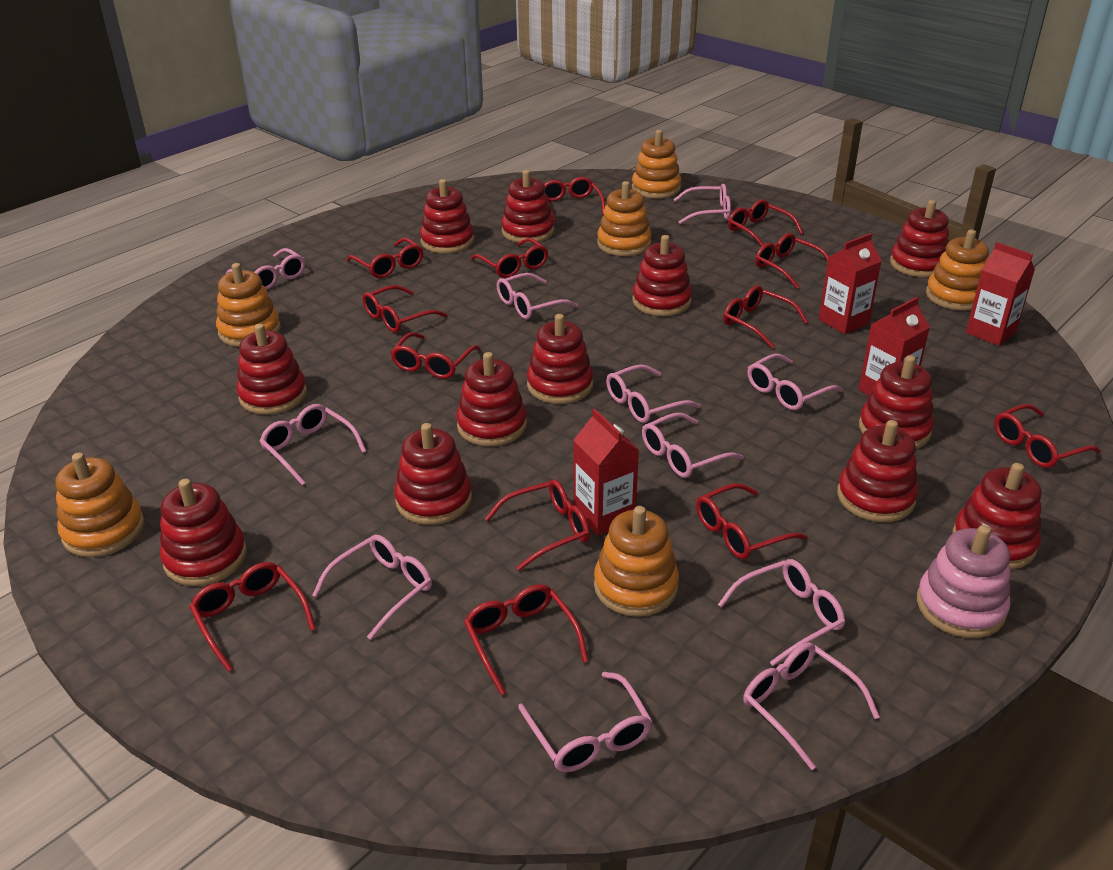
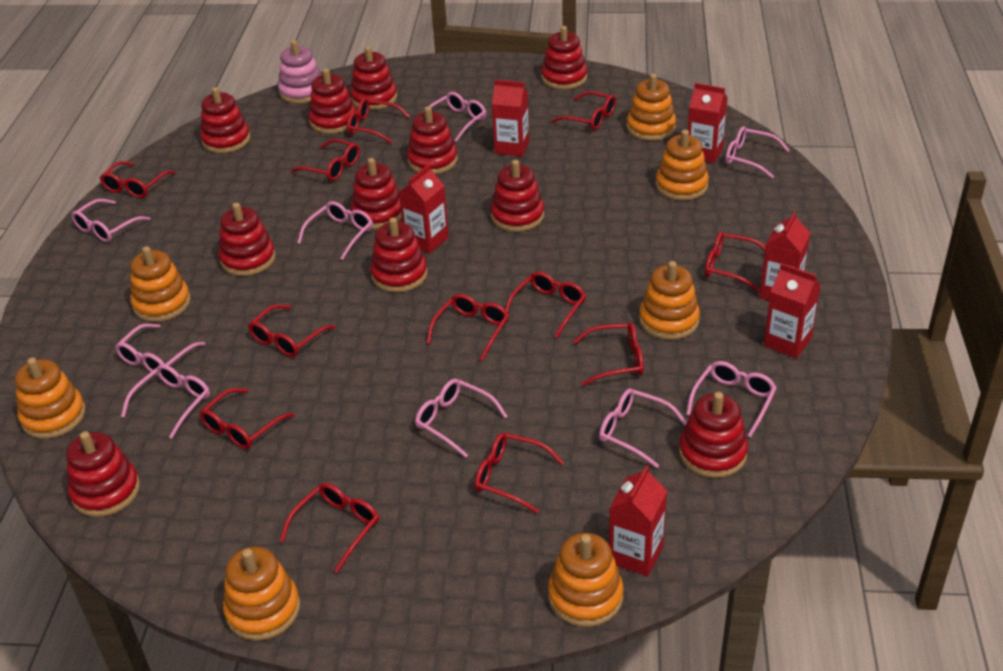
orange stacking toy: 6 -> 7
pink glasses: 11 -> 9
red carton: 4 -> 6
red glasses: 13 -> 12
red stacking toy: 12 -> 11

